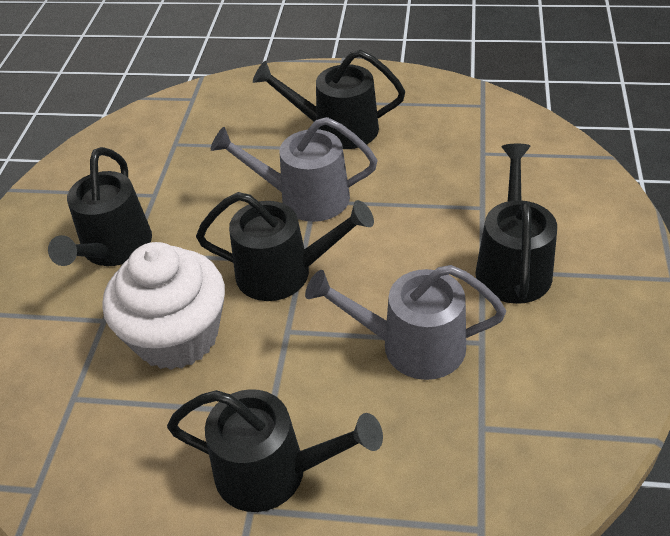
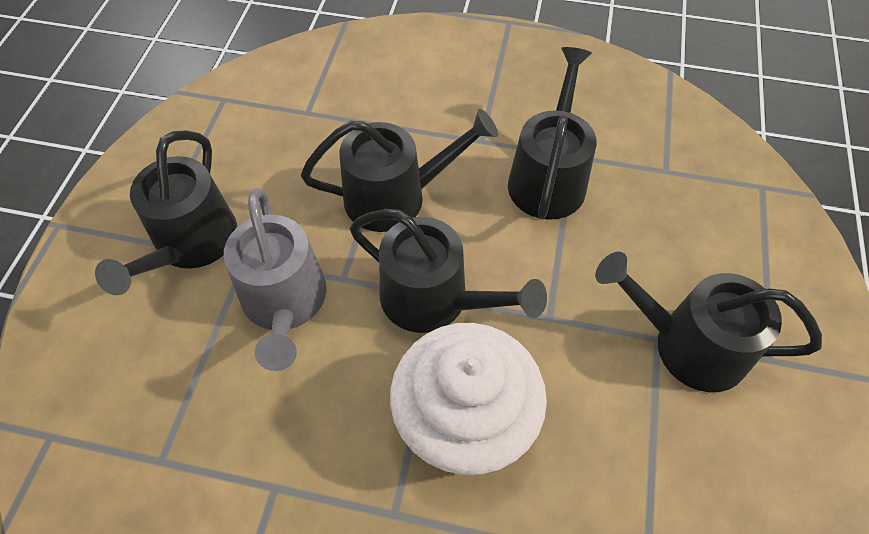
grey watering can: 2 -> 1

